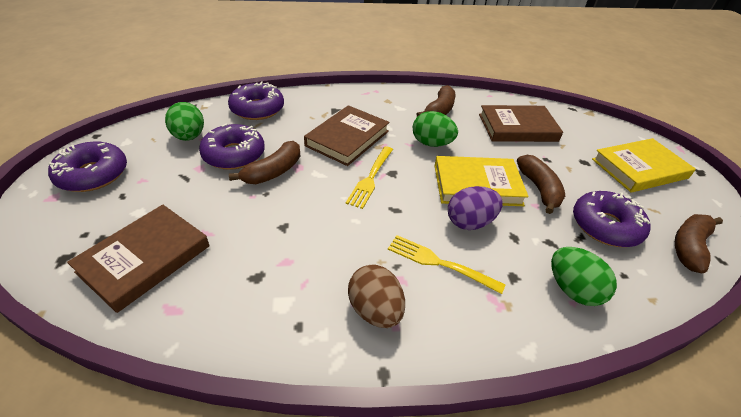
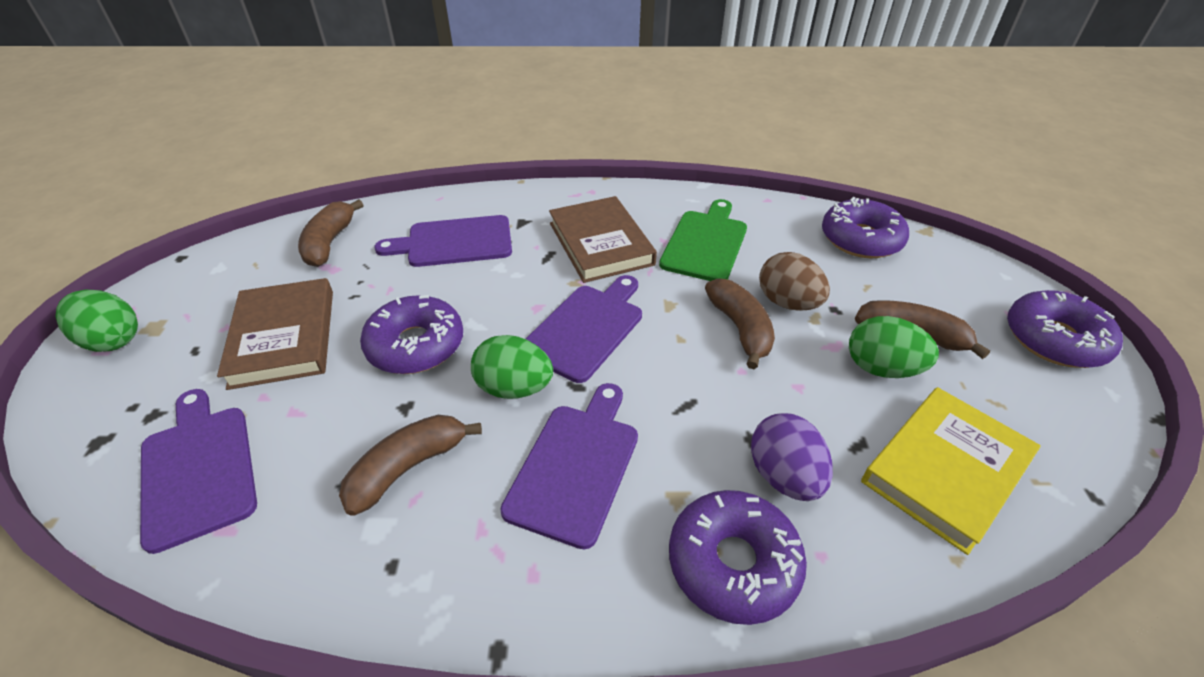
brown book: 3 -> 2
green cutting board: 0 -> 1
purple cutting board: 0 -> 4
yellow book: 2 -> 1
yellow fork: 2 -> 0

